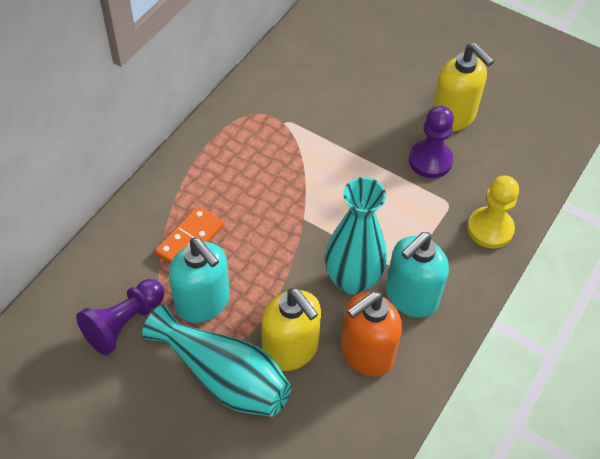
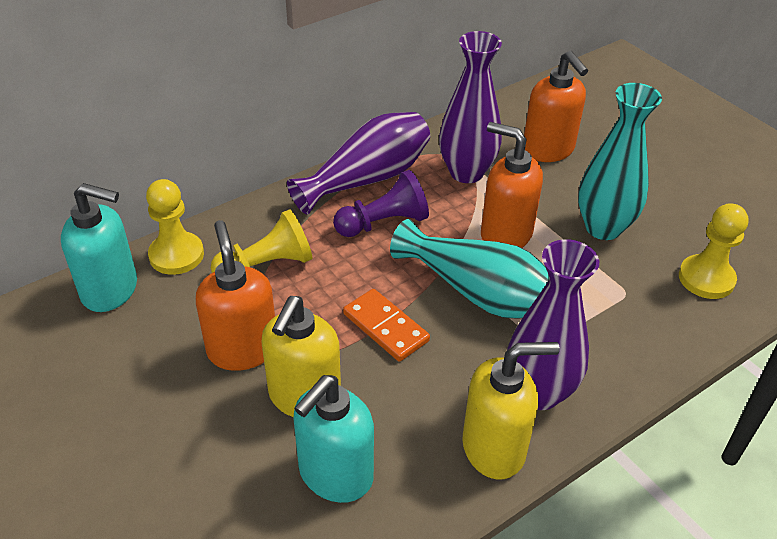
orange soap dispenser: 1 -> 3
purple pawn: 2 -> 1
purple vase: 0 -> 3
yellow pawn: 1 -> 3

